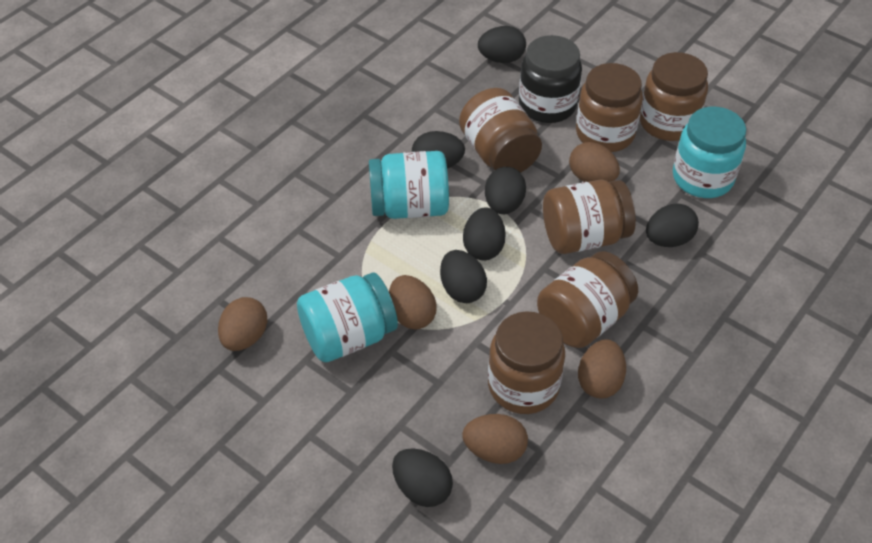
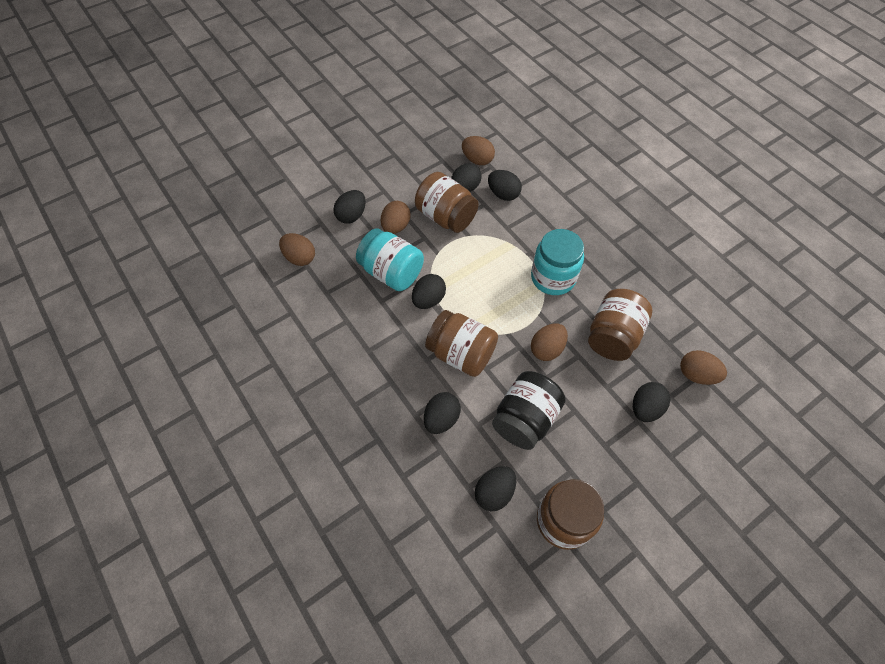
brown jar: 6 -> 4
turquoise jar: 3 -> 2

